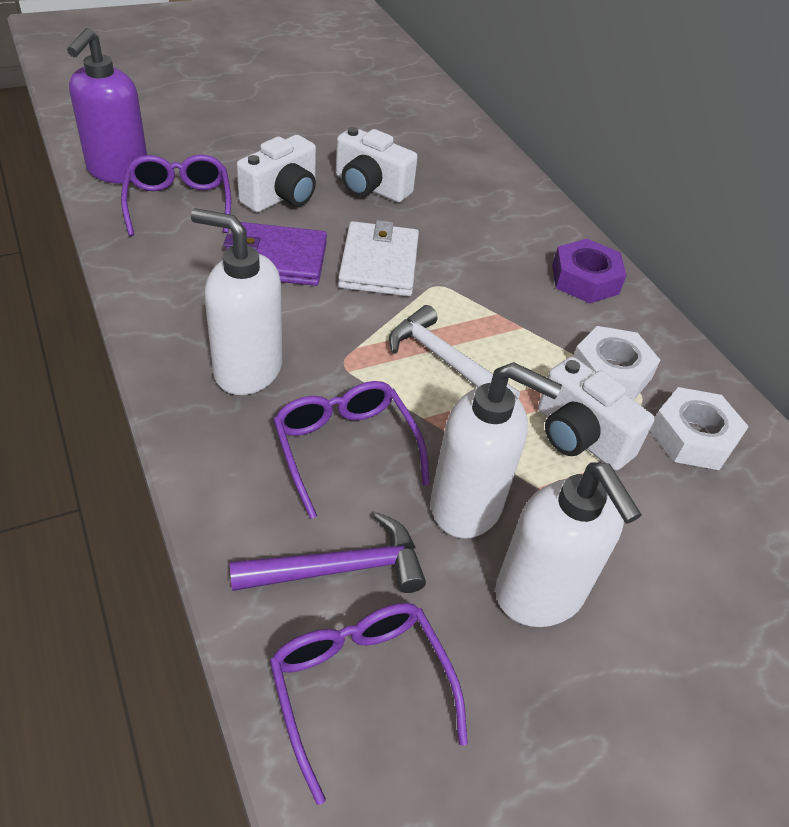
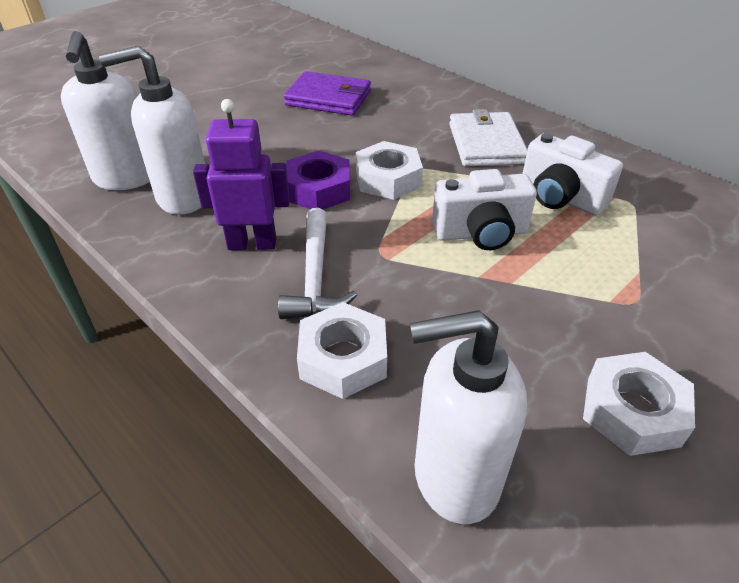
purple glasses: 3 -> 0
purple hammer: 1 -> 0
purple robot: 0 -> 1
purple soap dispenser: 1 -> 0
white camera: 3 -> 2
white nut: 2 -> 3

